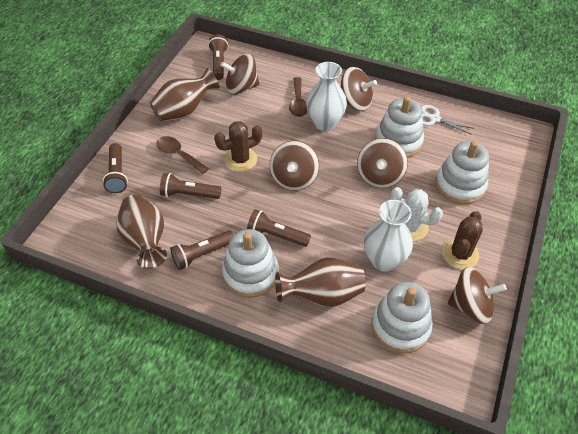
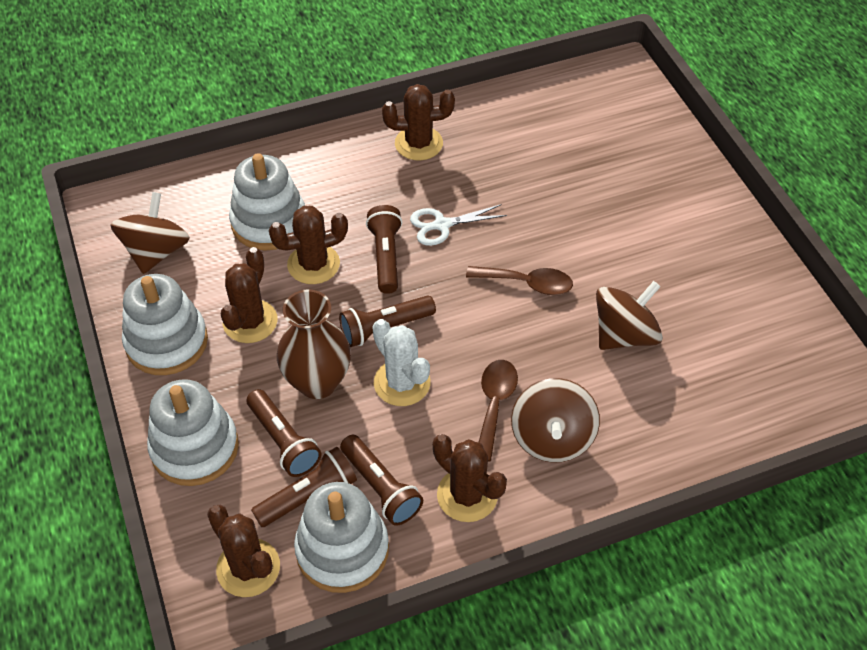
brown cactus: 2 -> 5
brown spinning top: 5 -> 3
brown vase: 3 -> 1
white vase: 2 -> 0

